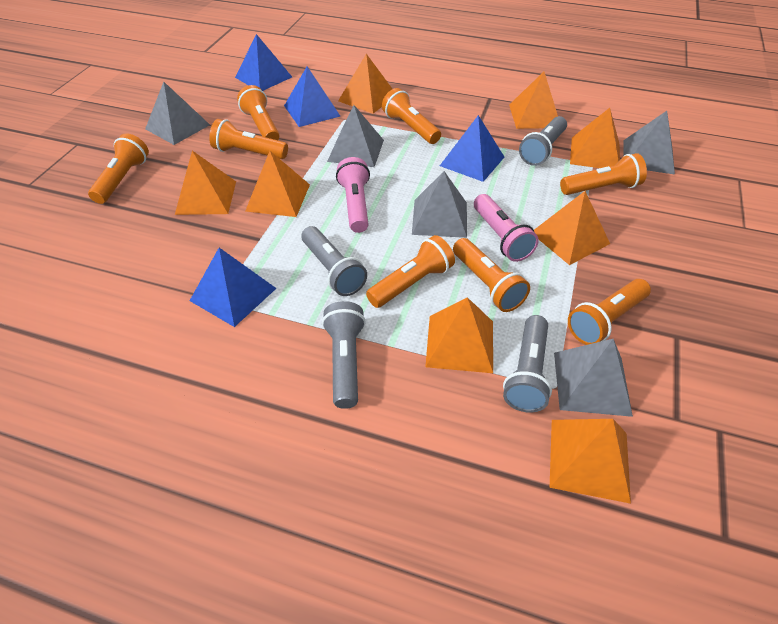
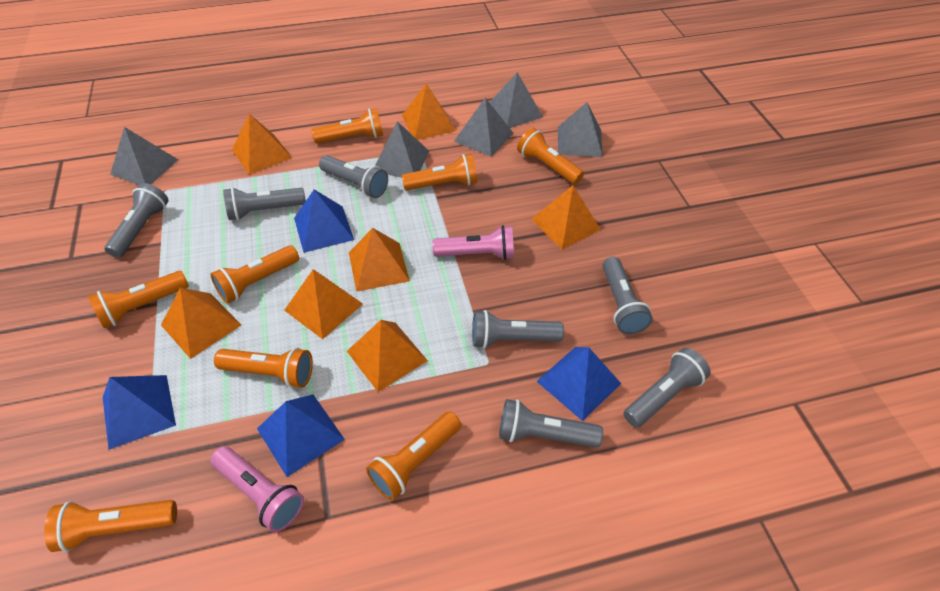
grey flashlight: 4 -> 7
orange pyramid: 8 -> 7

